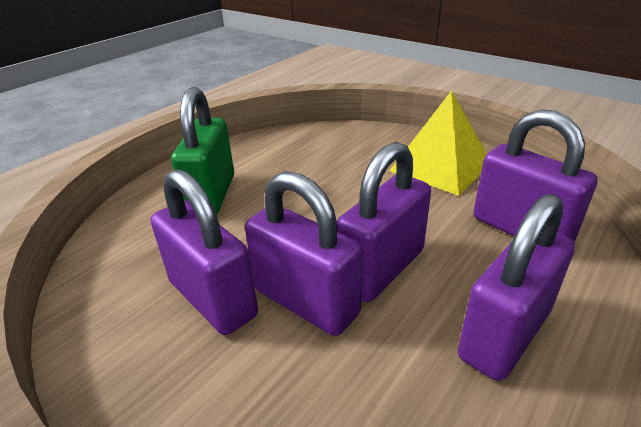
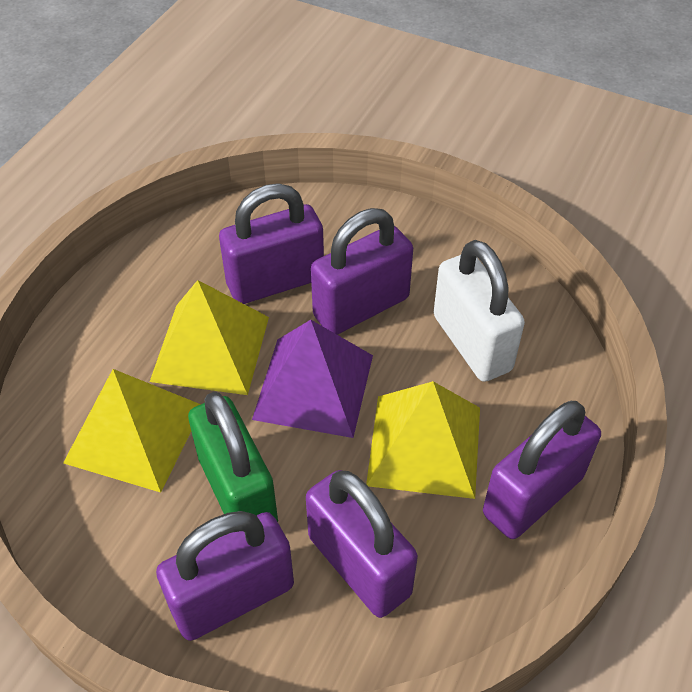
purple pyramid: 0 -> 1
white padlock: 0 -> 1
yellow pyramid: 1 -> 3

